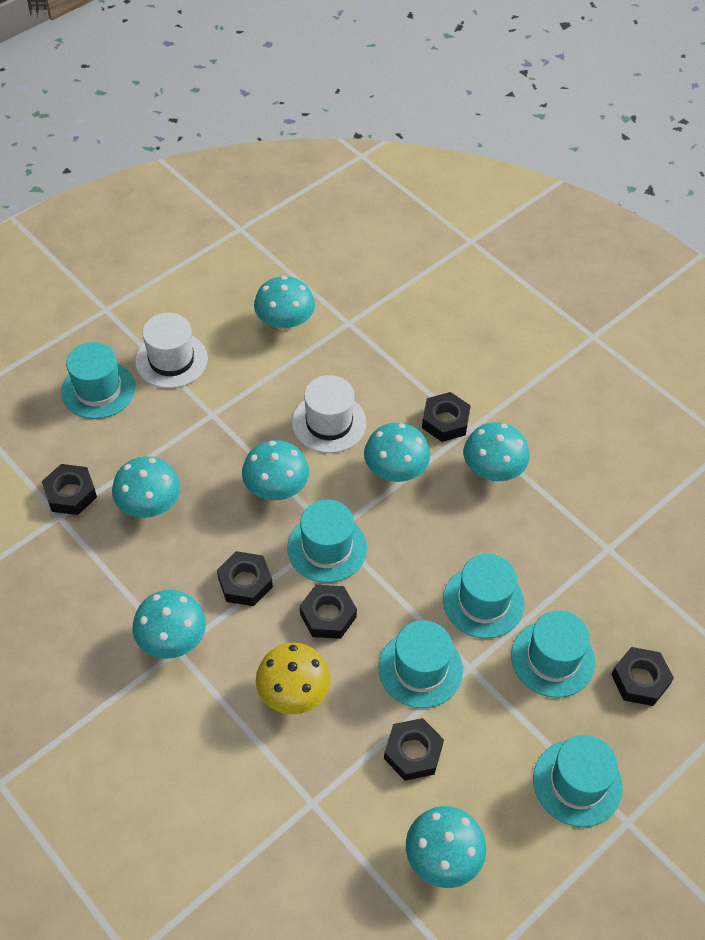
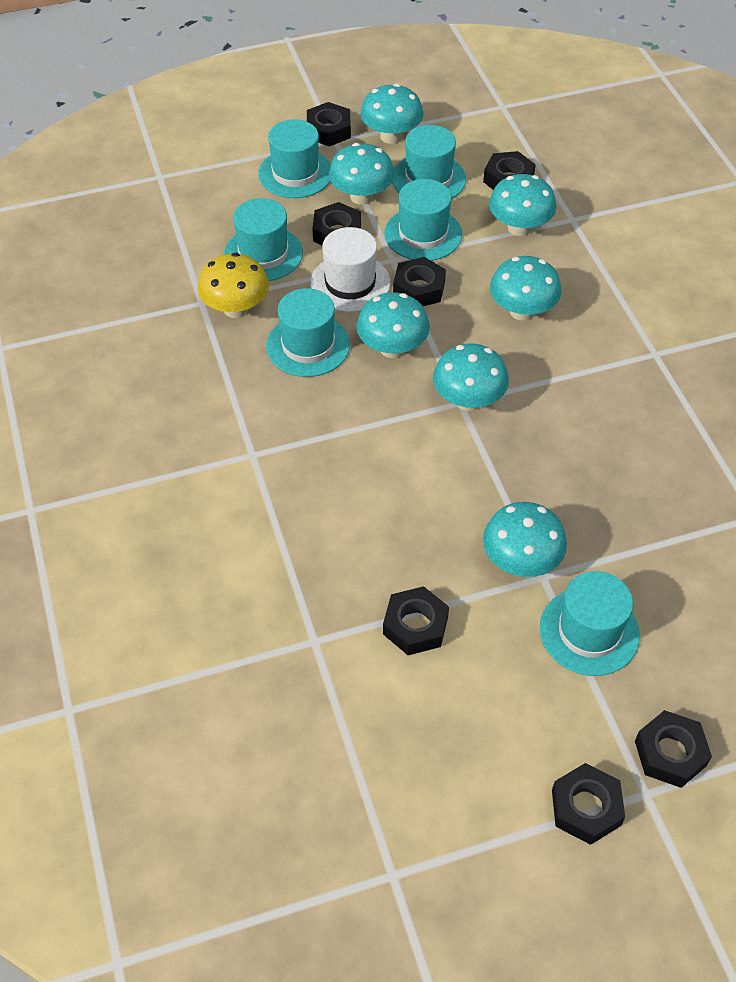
black nut: 6 -> 7
white hat: 2 -> 1

